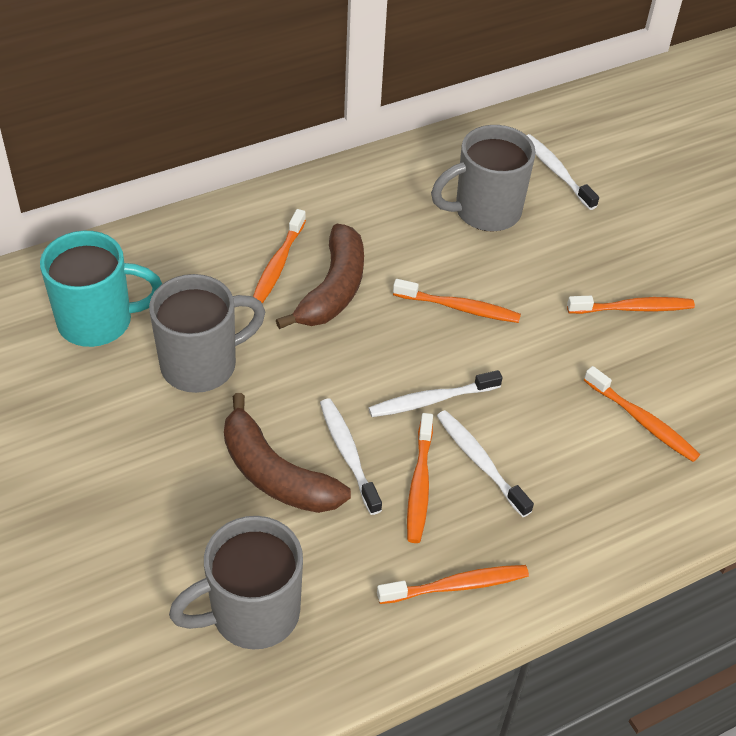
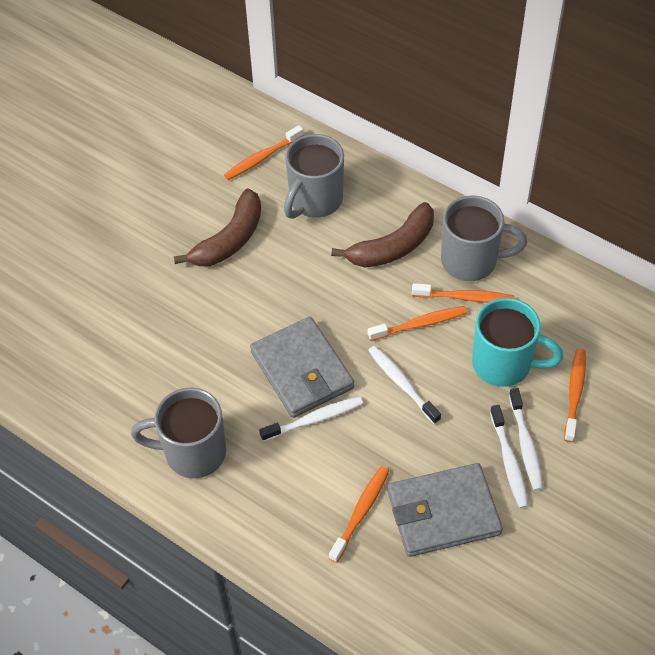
grey wallet: 0 -> 2
orange toothbrush: 6 -> 5

